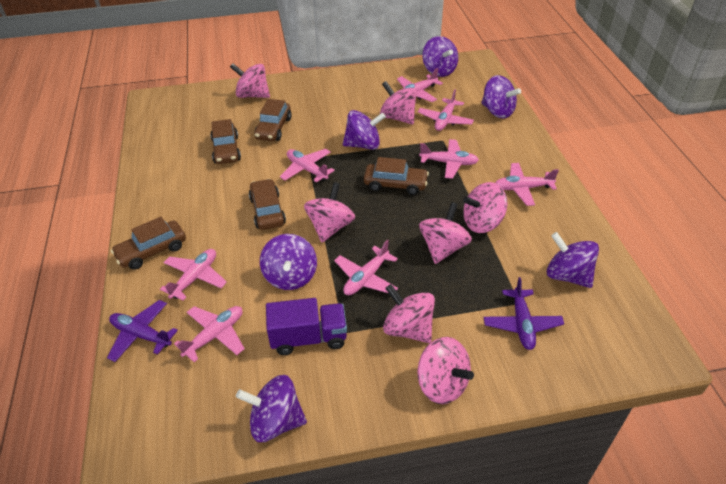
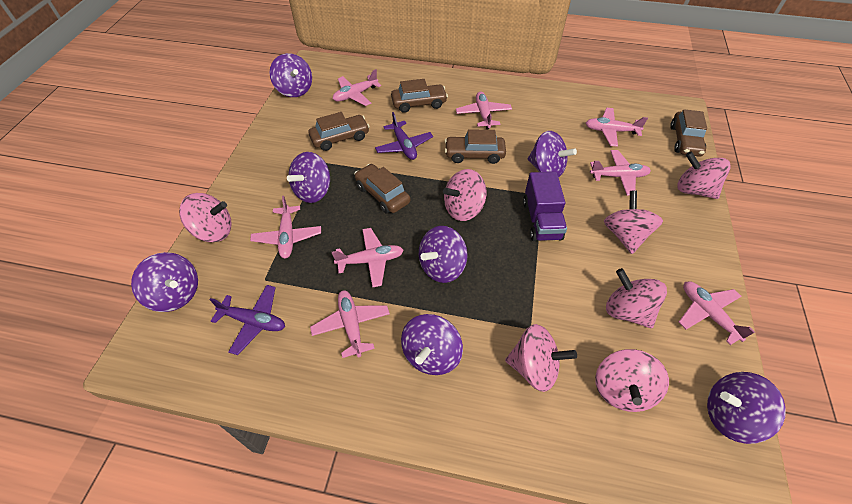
purple spinning top: 6 -> 7

